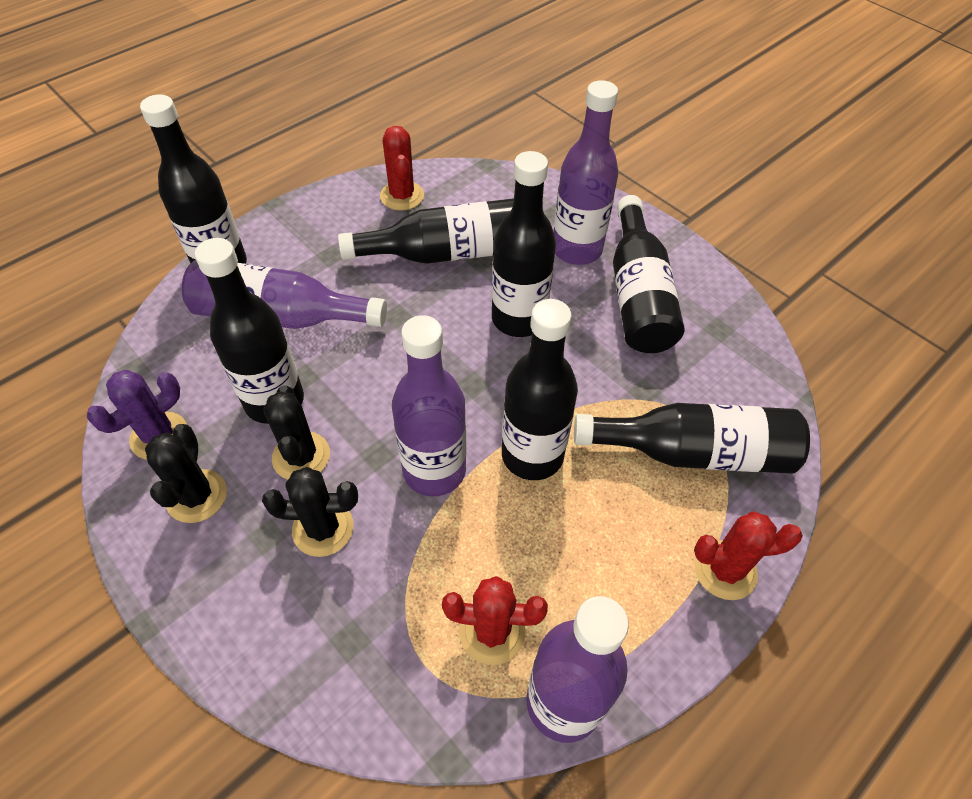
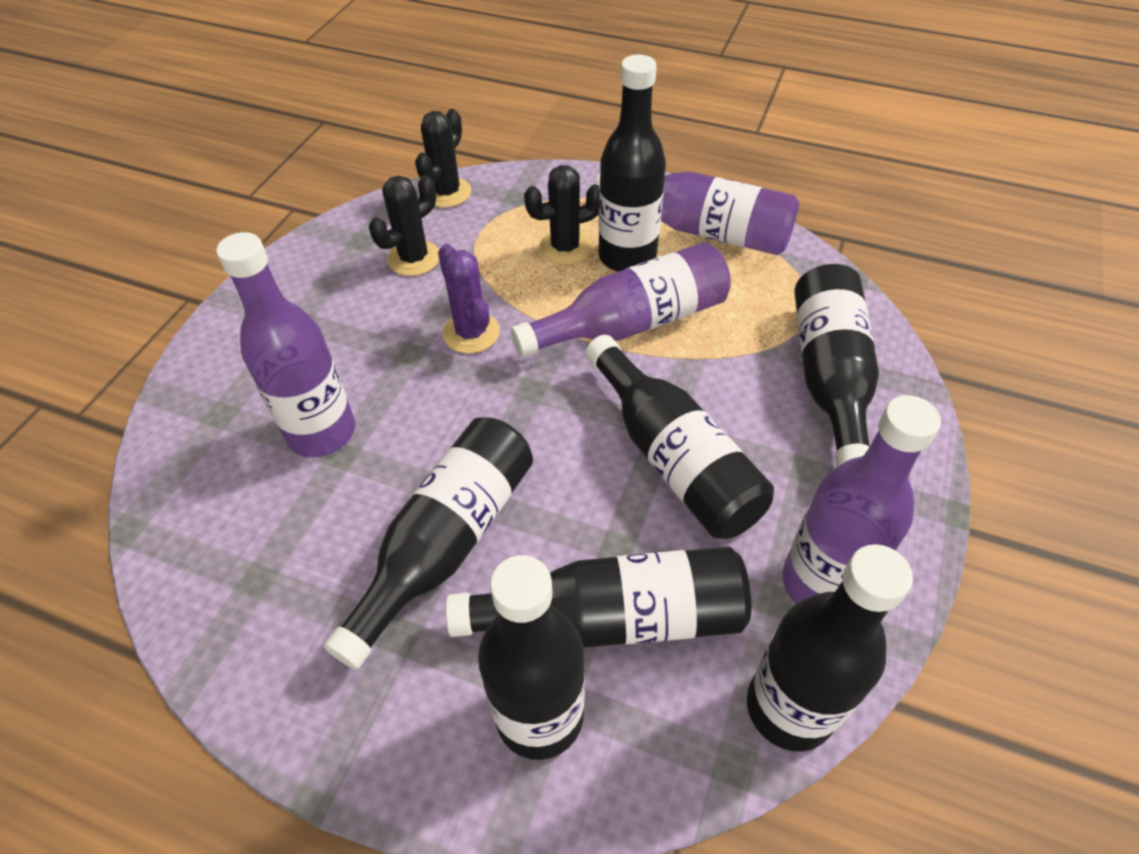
red cactus: 3 -> 0

